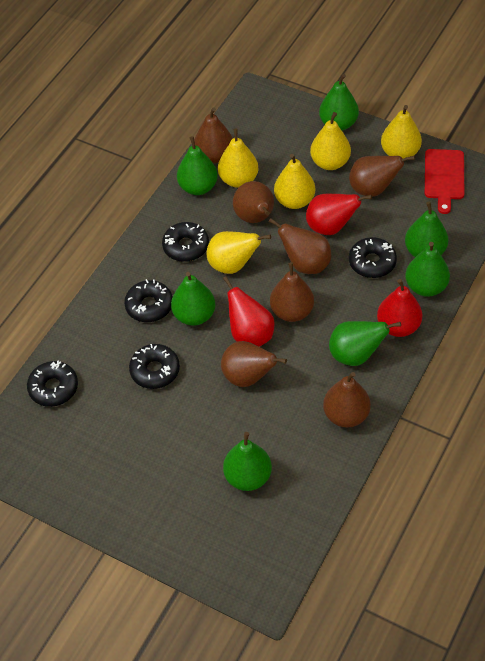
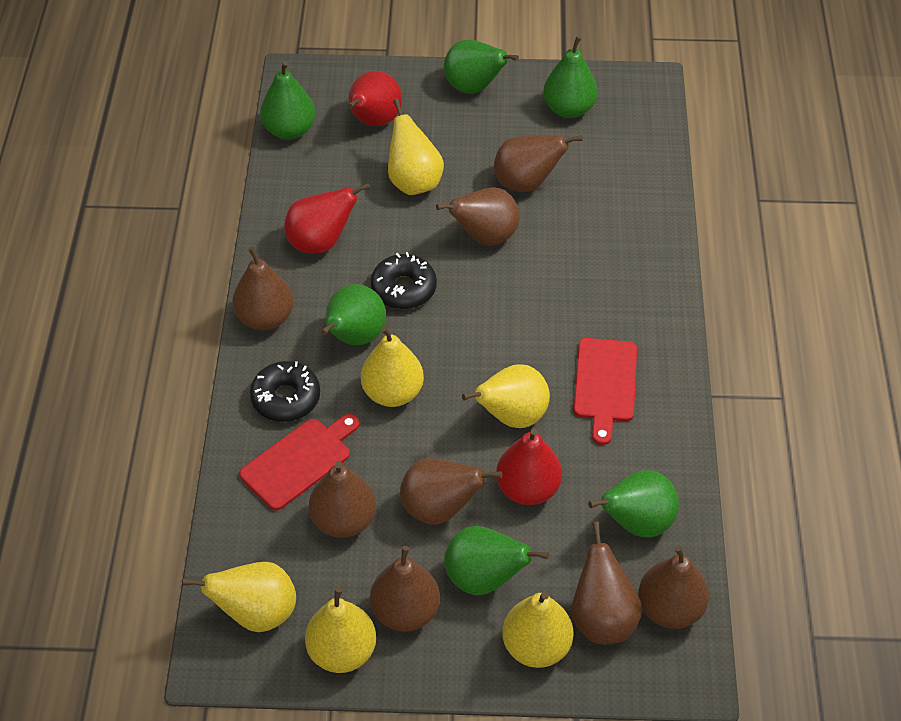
black donut: 5 -> 2
brown pear: 7 -> 8
green pear: 7 -> 6
red cutting board: 1 -> 2
yellow pear: 5 -> 6

